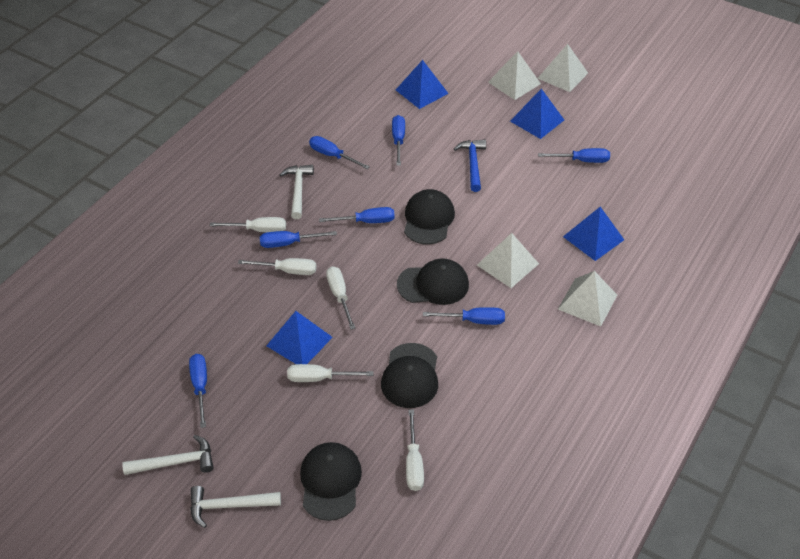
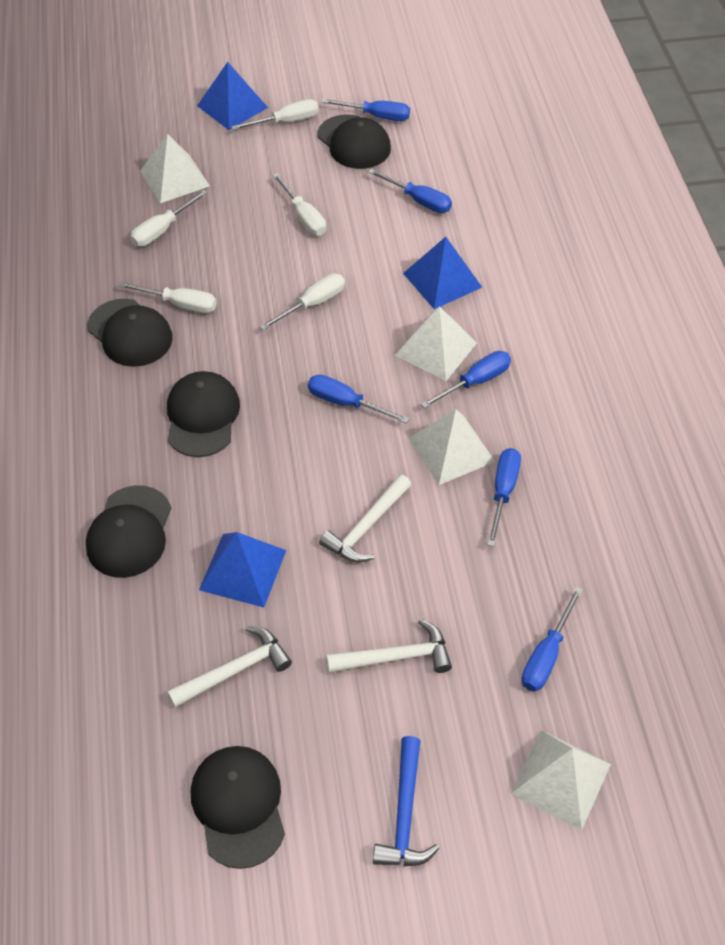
black cap: 4 -> 5
blue pyramid: 4 -> 3
blue screwdriver: 7 -> 6

